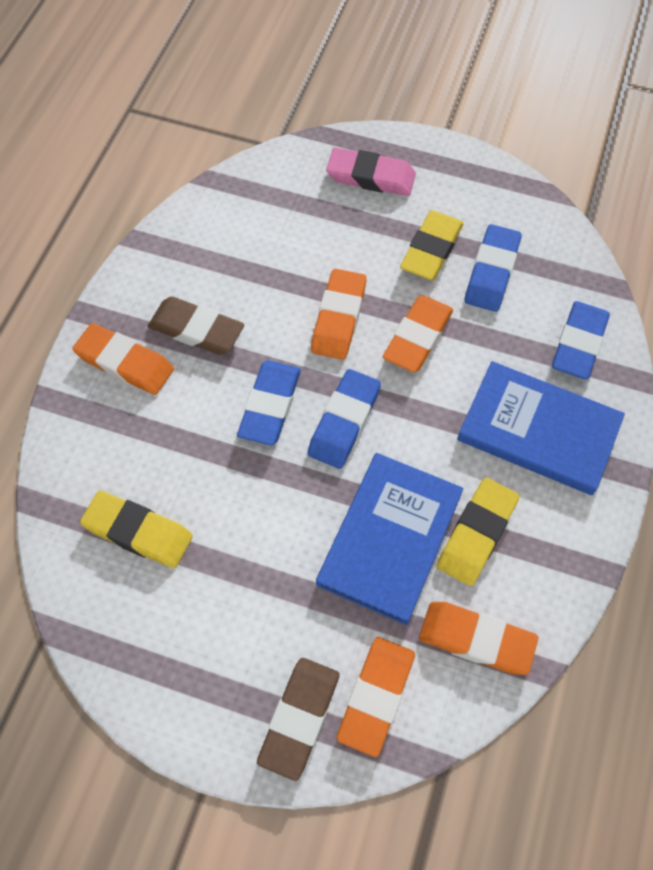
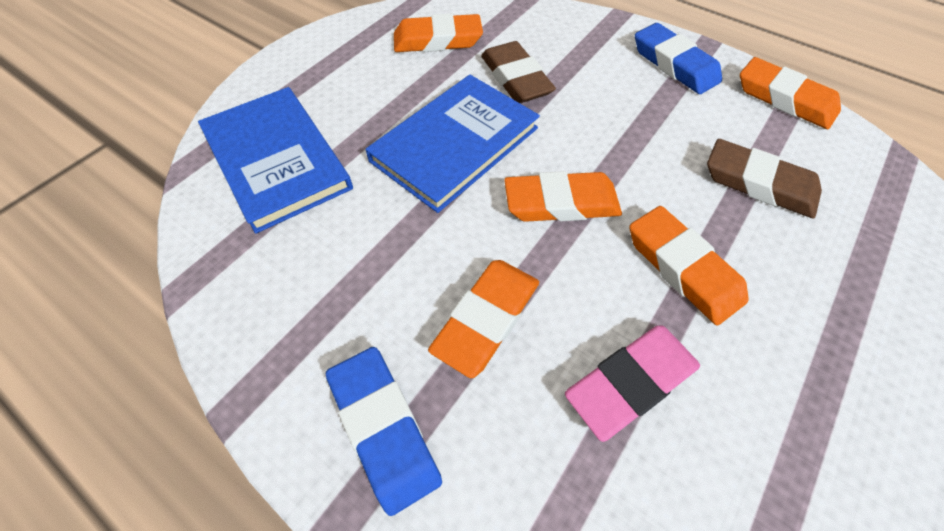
blue eraser: 4 -> 2
yellow eraser: 3 -> 0

